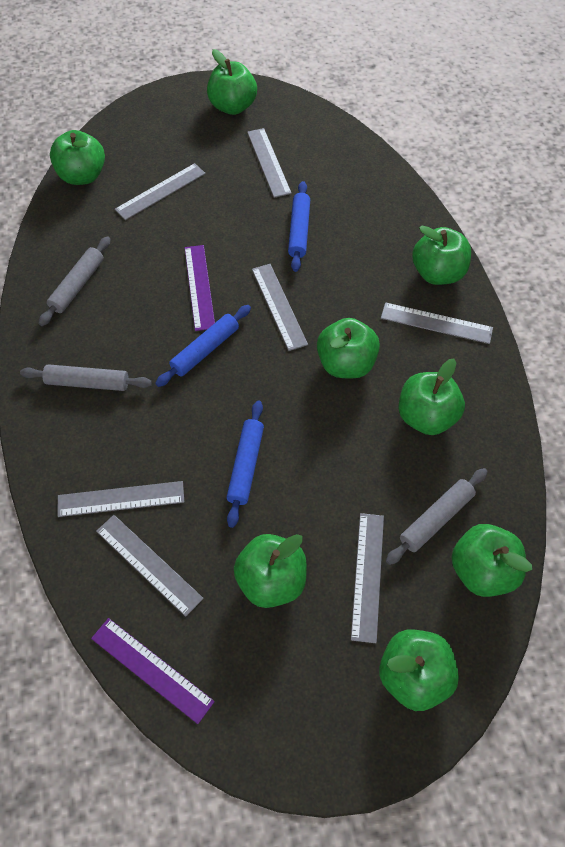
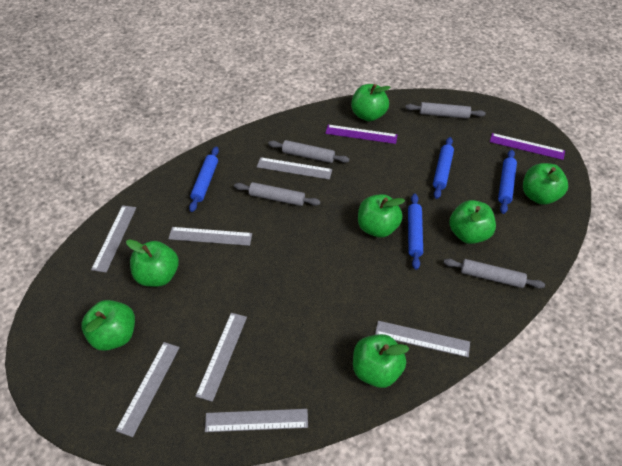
blue rolling pin: 3 -> 4
green apple: 8 -> 7
grey rolling pin: 3 -> 4

